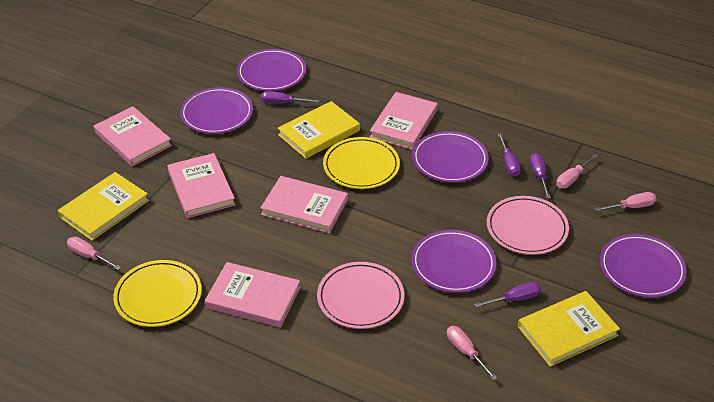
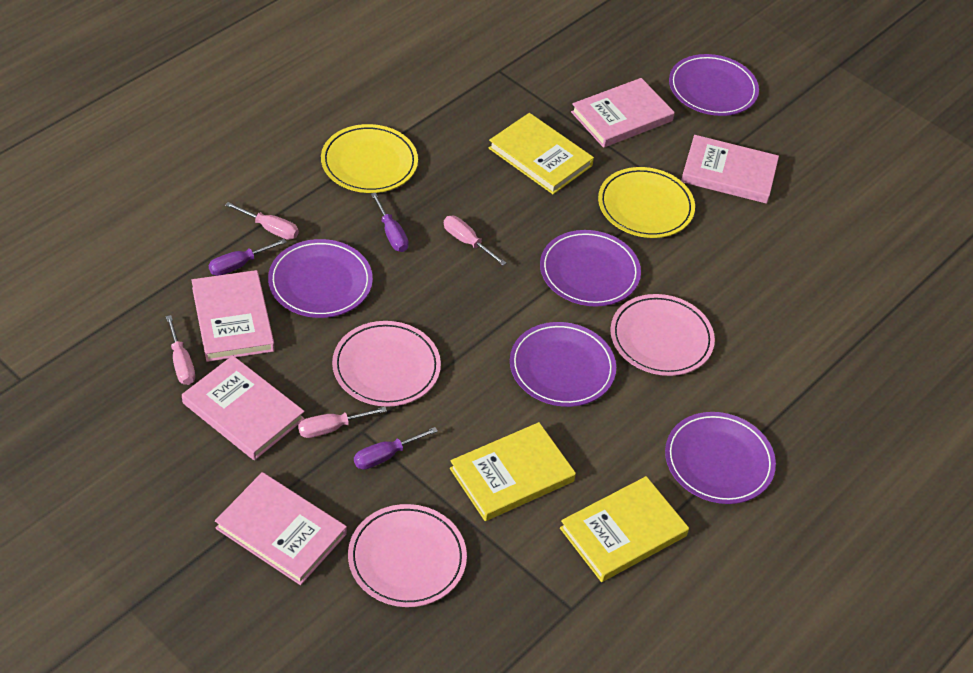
pink plate: 2 -> 3
purple screwdriver: 4 -> 3

